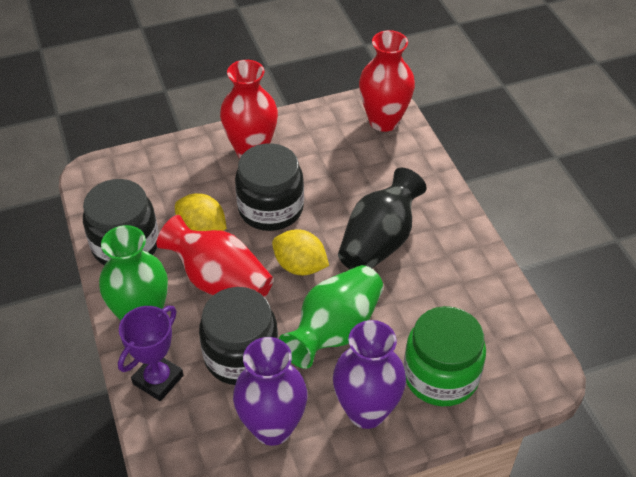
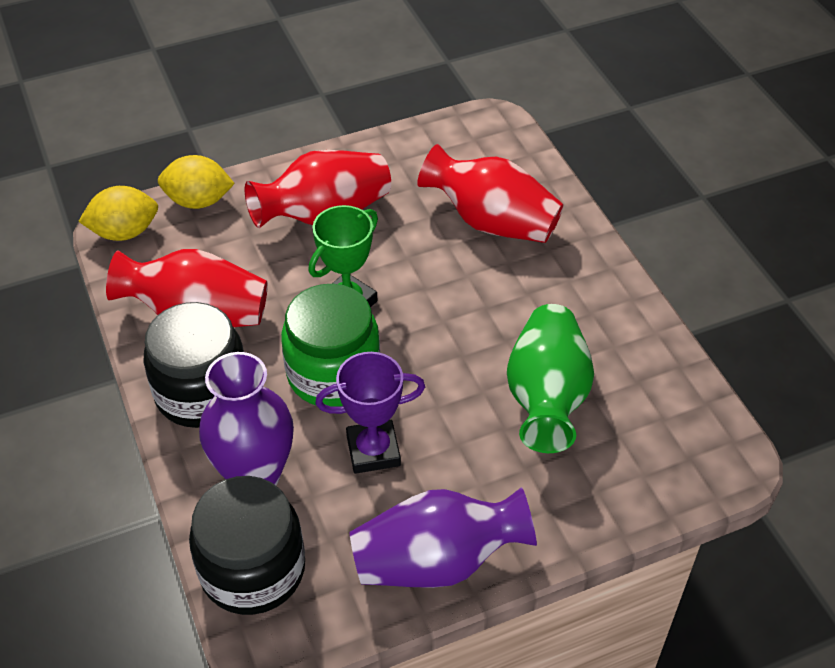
black jar: 3 -> 2
black vase: 1 -> 0
green trophy: 0 -> 1
green vase: 2 -> 1

